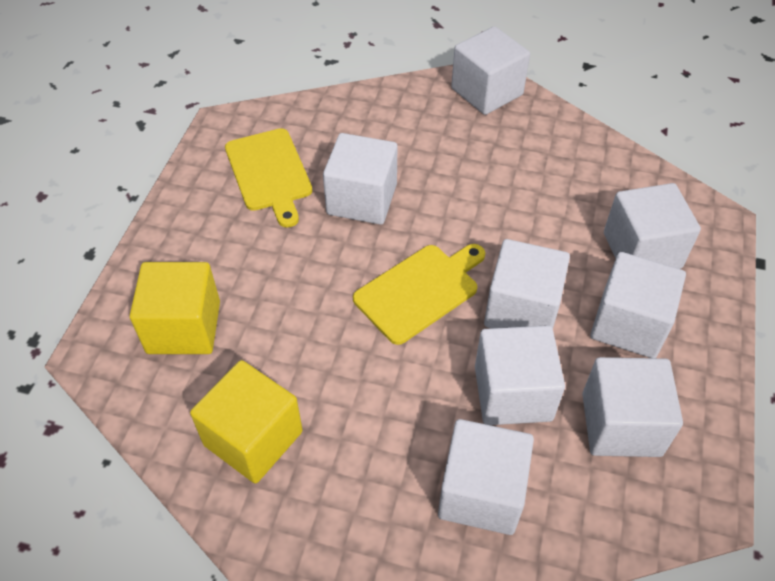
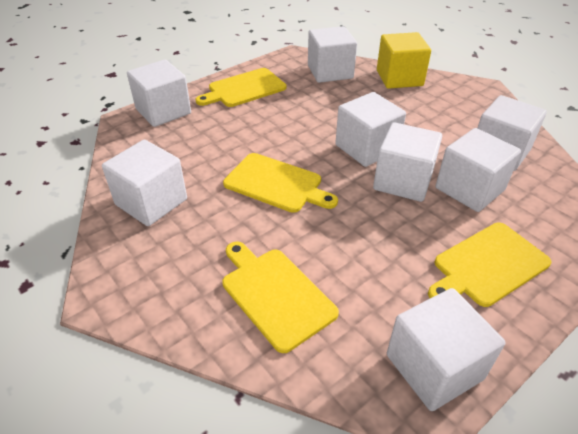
yellow cube: 2 -> 1
yellow cutting board: 2 -> 4

